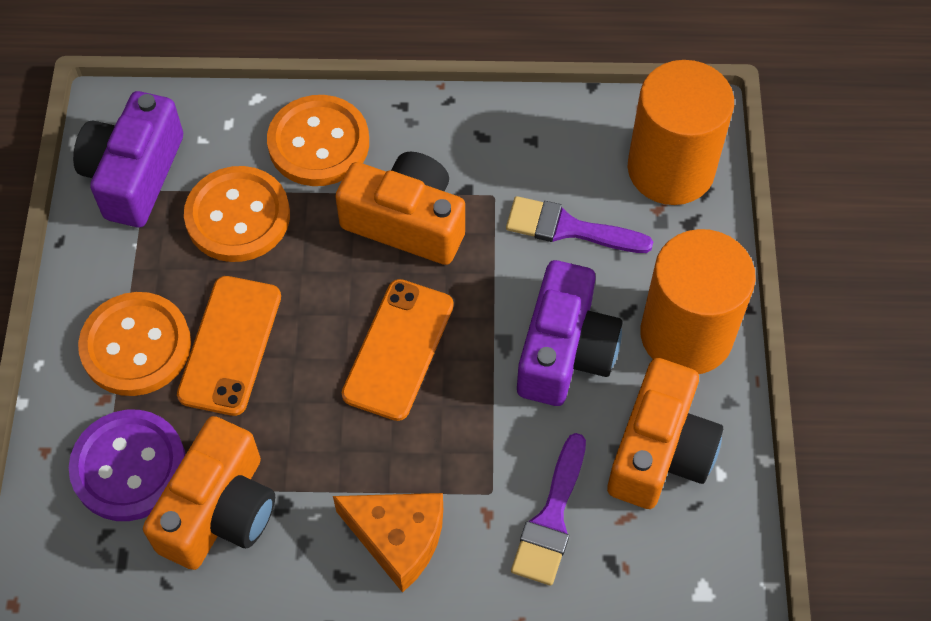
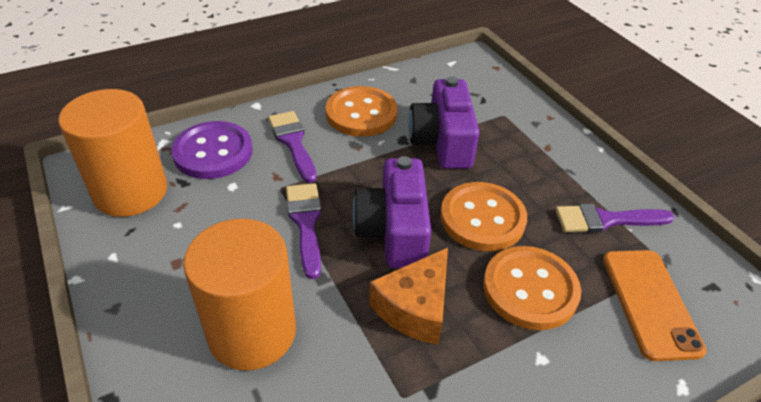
orange camera: 3 -> 0
orange phone: 2 -> 1
purple brush: 2 -> 3

